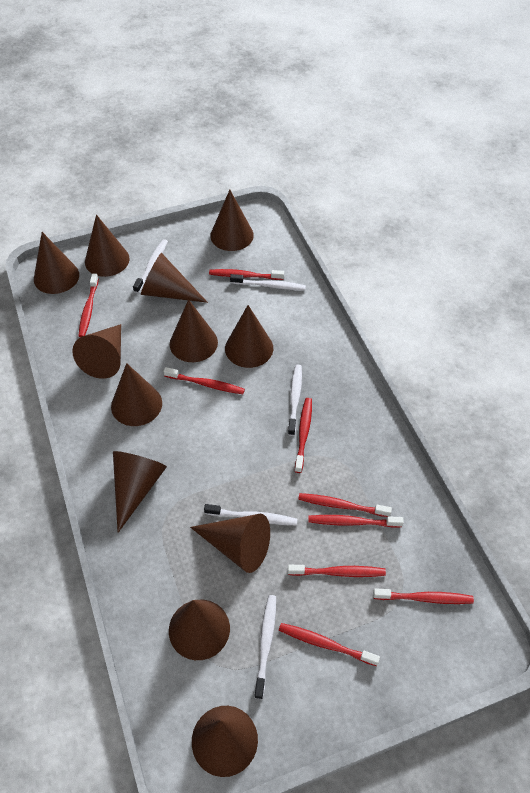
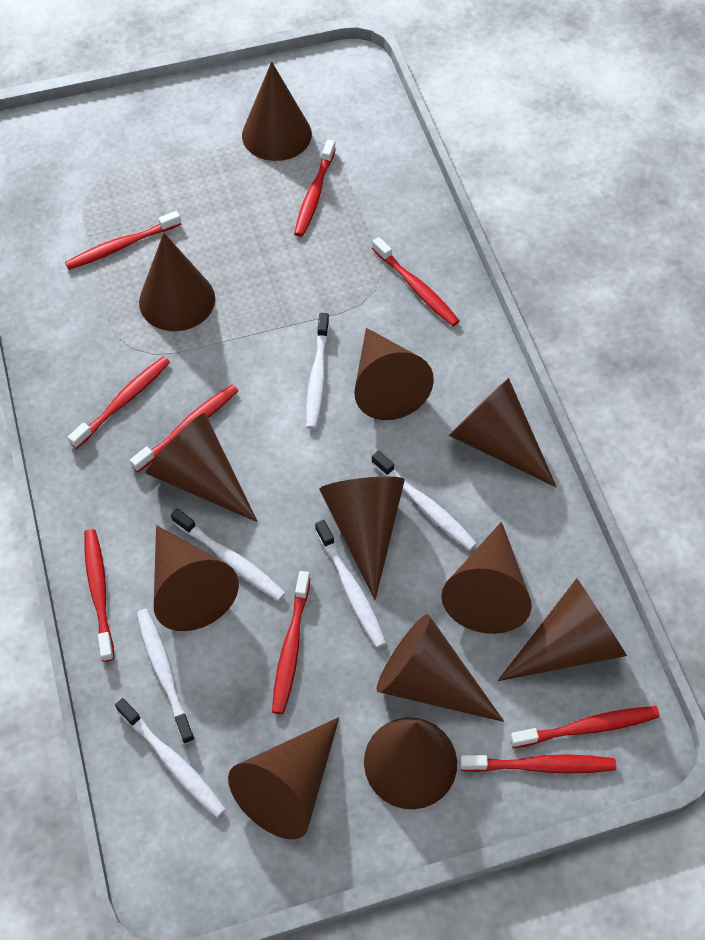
white toothbrush: 5 -> 6

